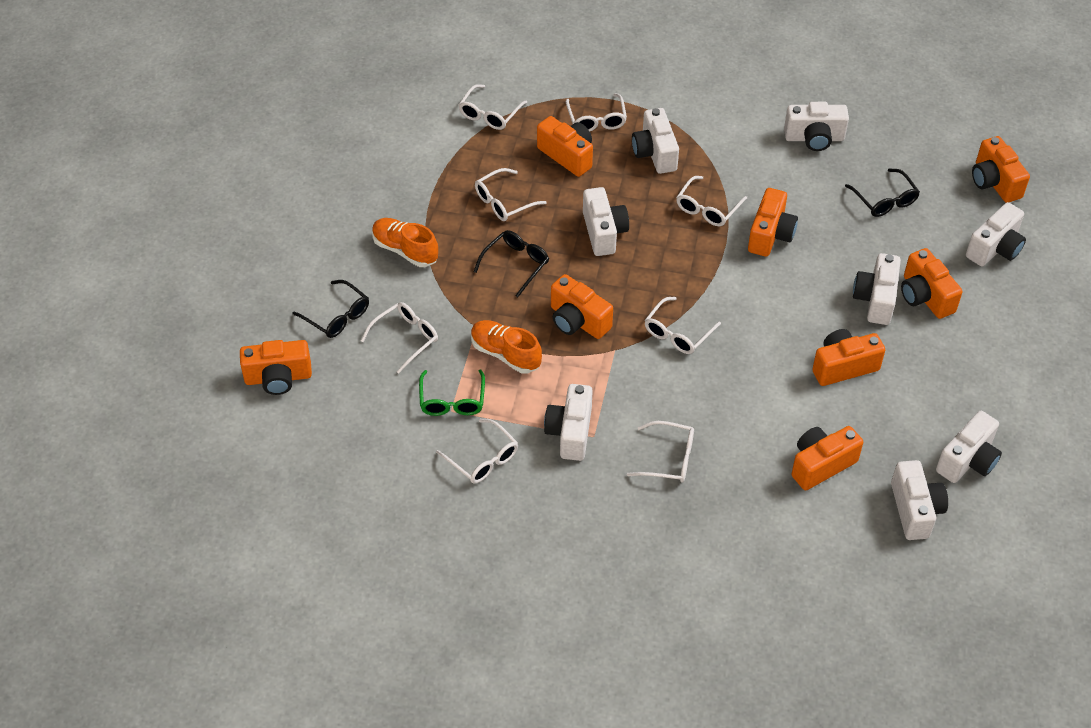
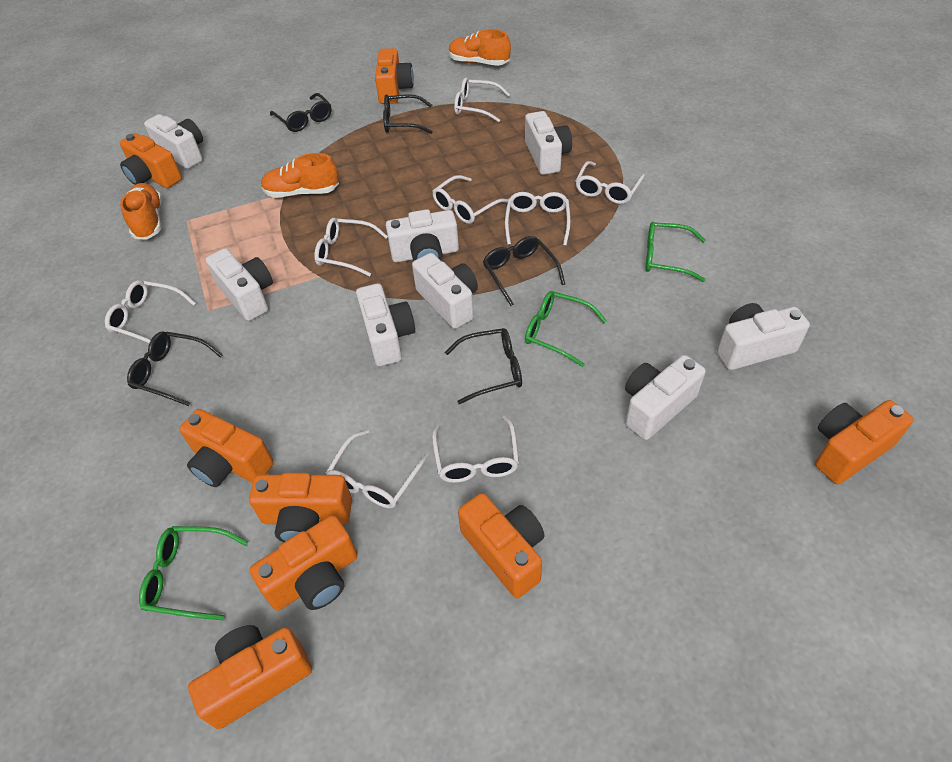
black glasses: 3 -> 5
green glasses: 1 -> 3
orange shoe: 2 -> 3

